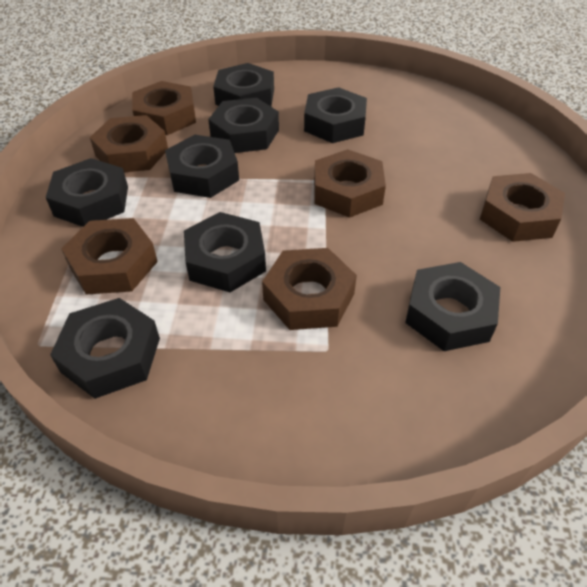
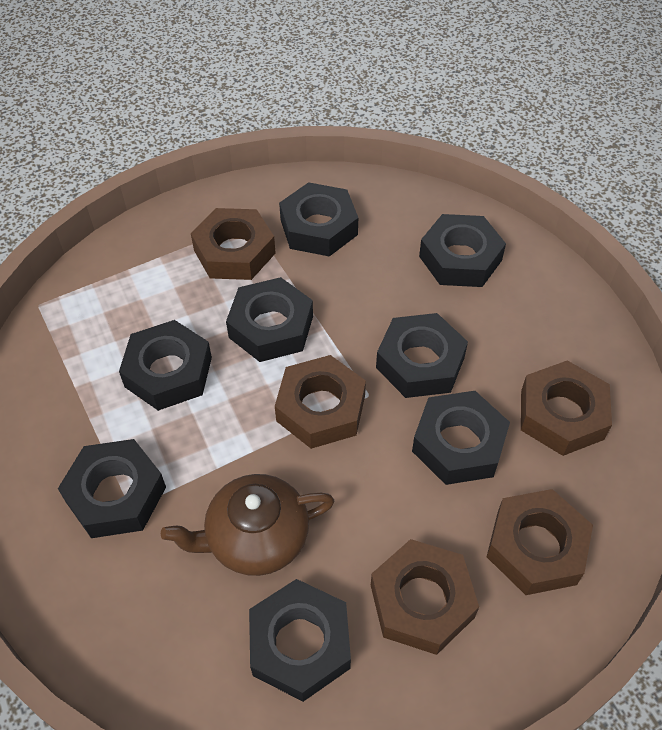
brown nut: 6 -> 5
brown teapot: 0 -> 1

